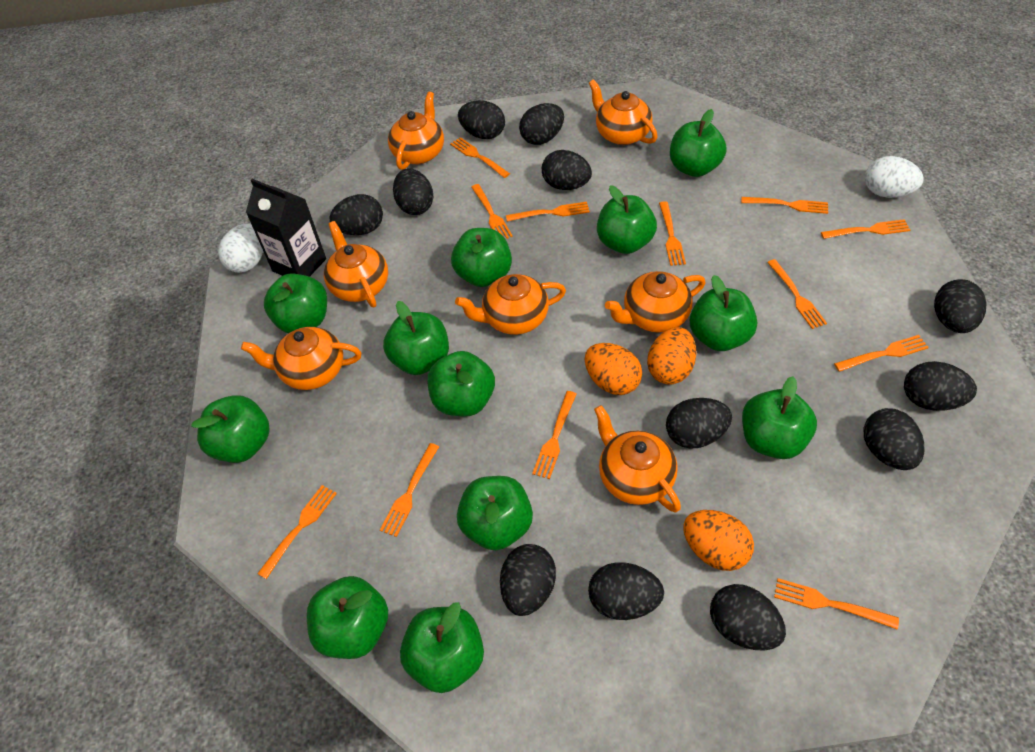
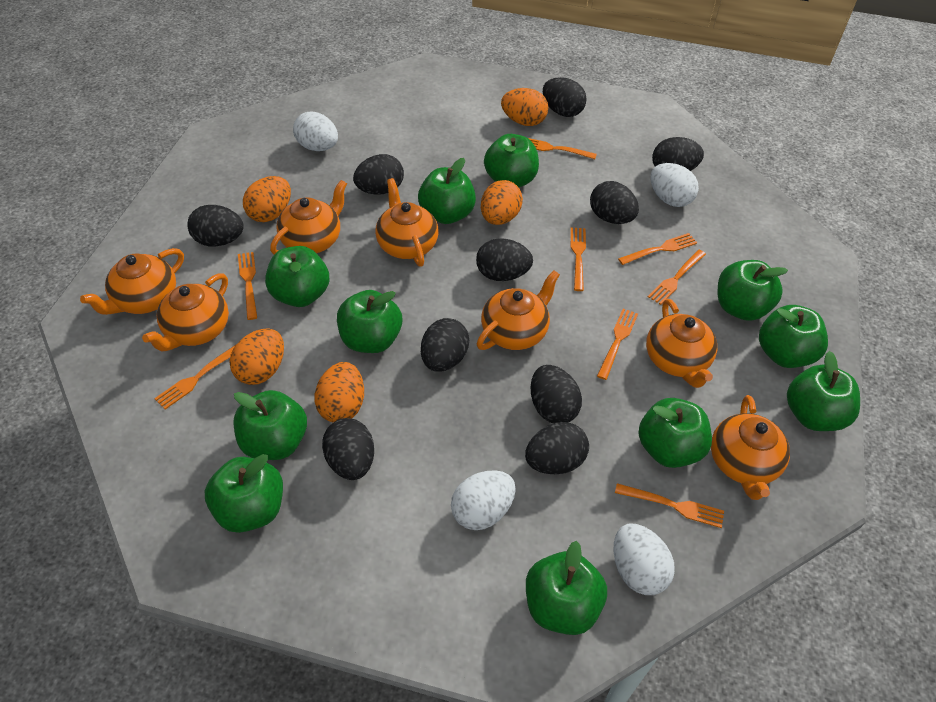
black carton: 1 -> 0
black egg: 12 -> 10
green apple: 12 -> 11
orange egg: 3 -> 5
orange fork: 12 -> 8
white egg: 2 -> 4

